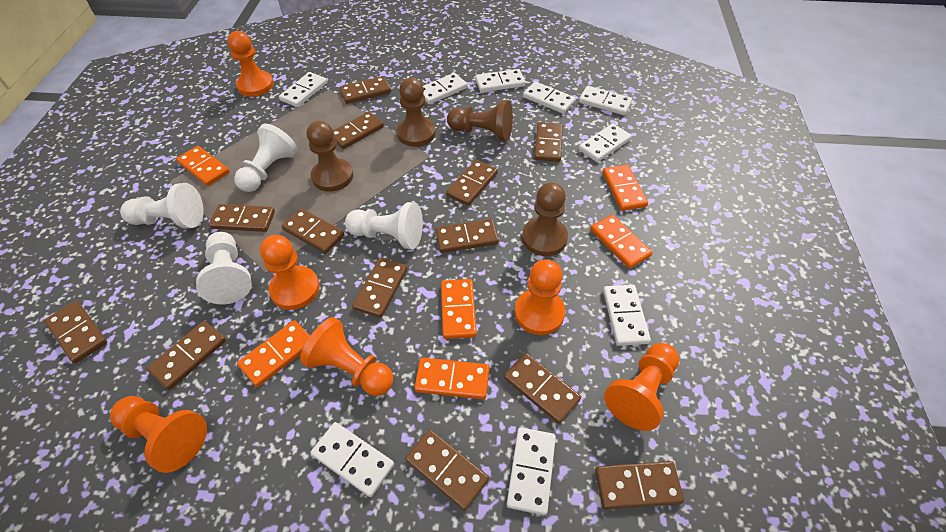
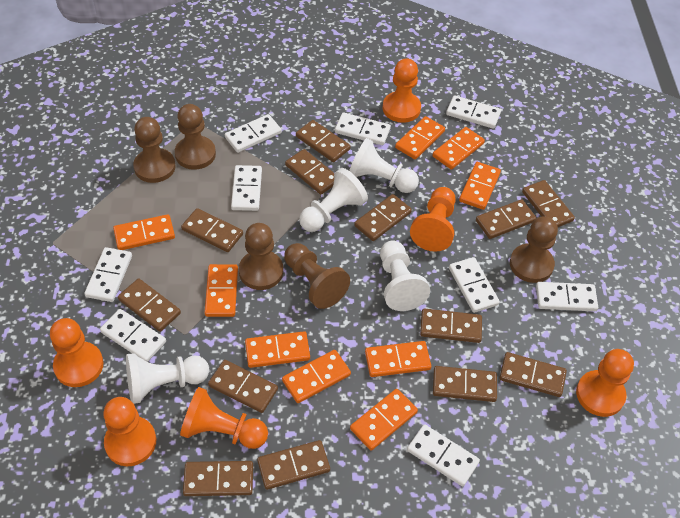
brown pawn: 4 -> 5
orange domino: 6 -> 9

